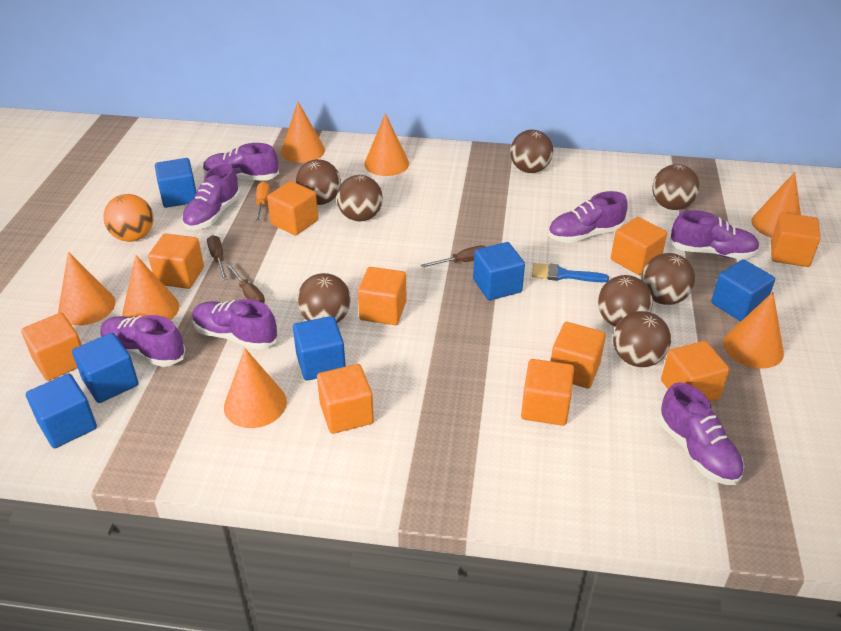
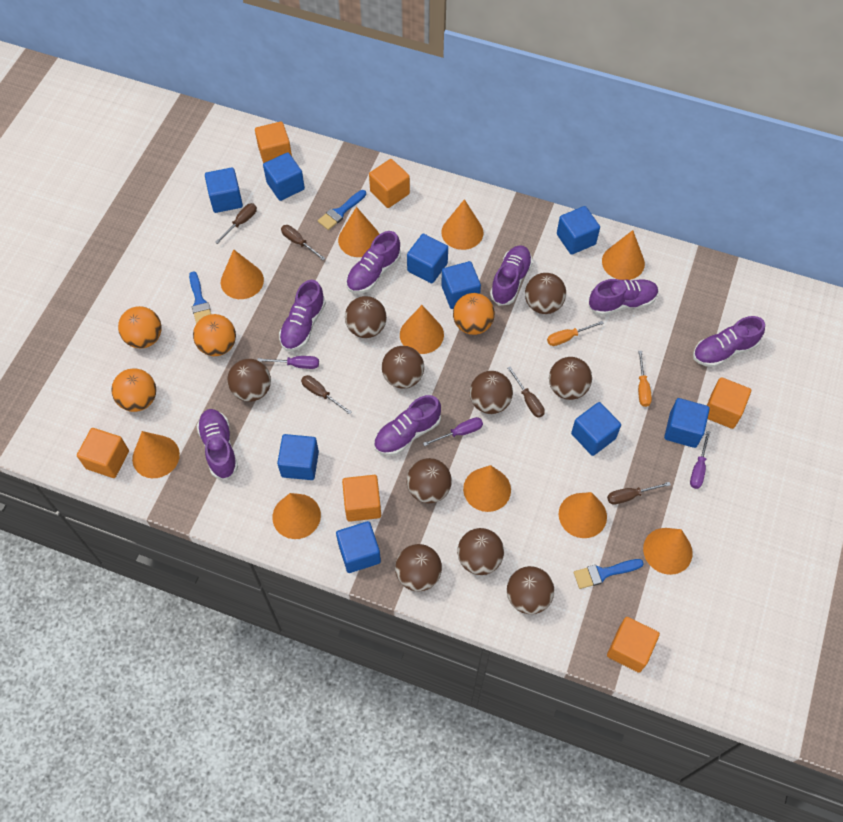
blue brush: 1 -> 3
blue cube: 6 -> 9
brown ball: 8 -> 10
brown screwdriver: 3 -> 5
orange ball: 1 -> 4
orange cone: 7 -> 10
orange cube: 10 -> 6
orange screwdriver: 1 -> 2
purple screwdriver: 0 -> 3

